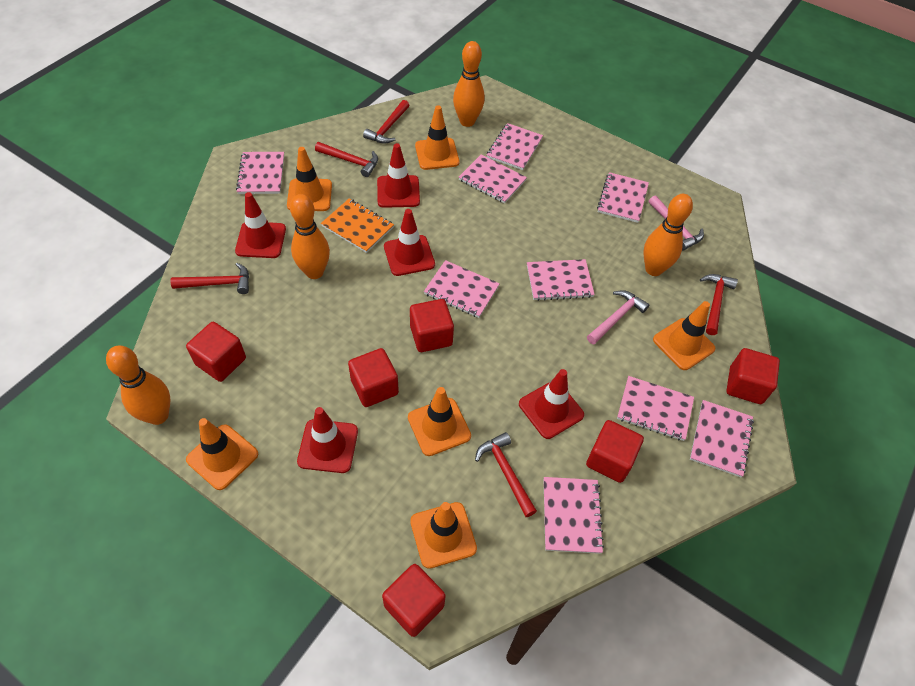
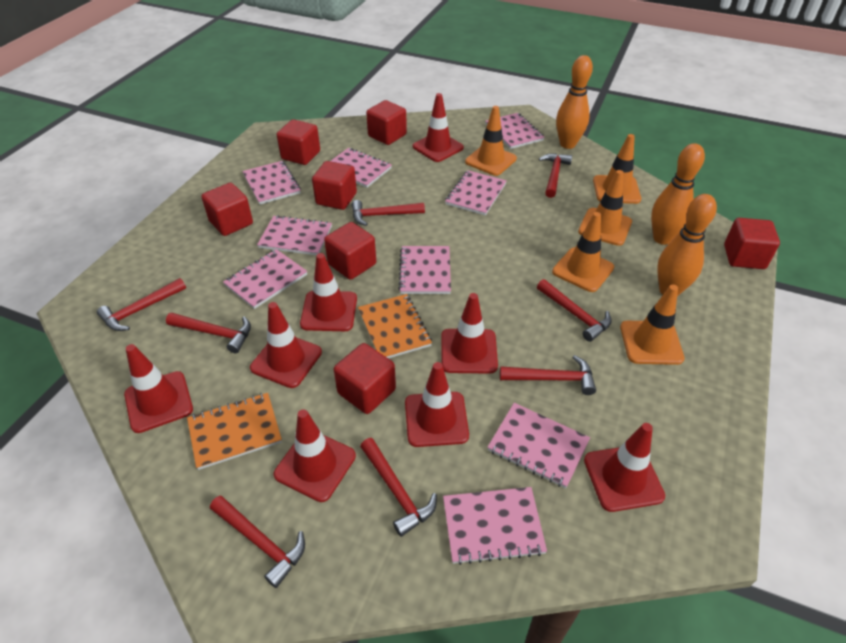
orange bowling pin: 4 -> 3
orange notebook: 1 -> 2
orange traffic cone: 6 -> 5
pink hammer: 2 -> 0
red cube: 6 -> 7
red hammer: 5 -> 8
red traffic cone: 5 -> 8

